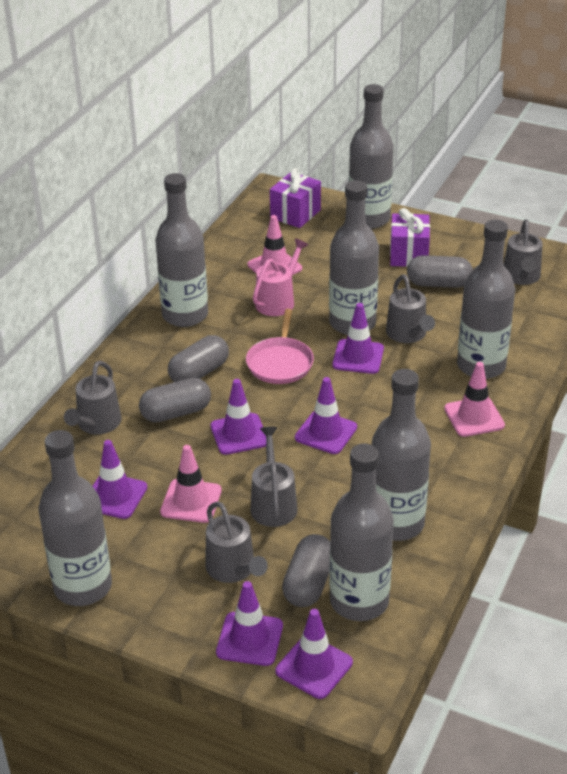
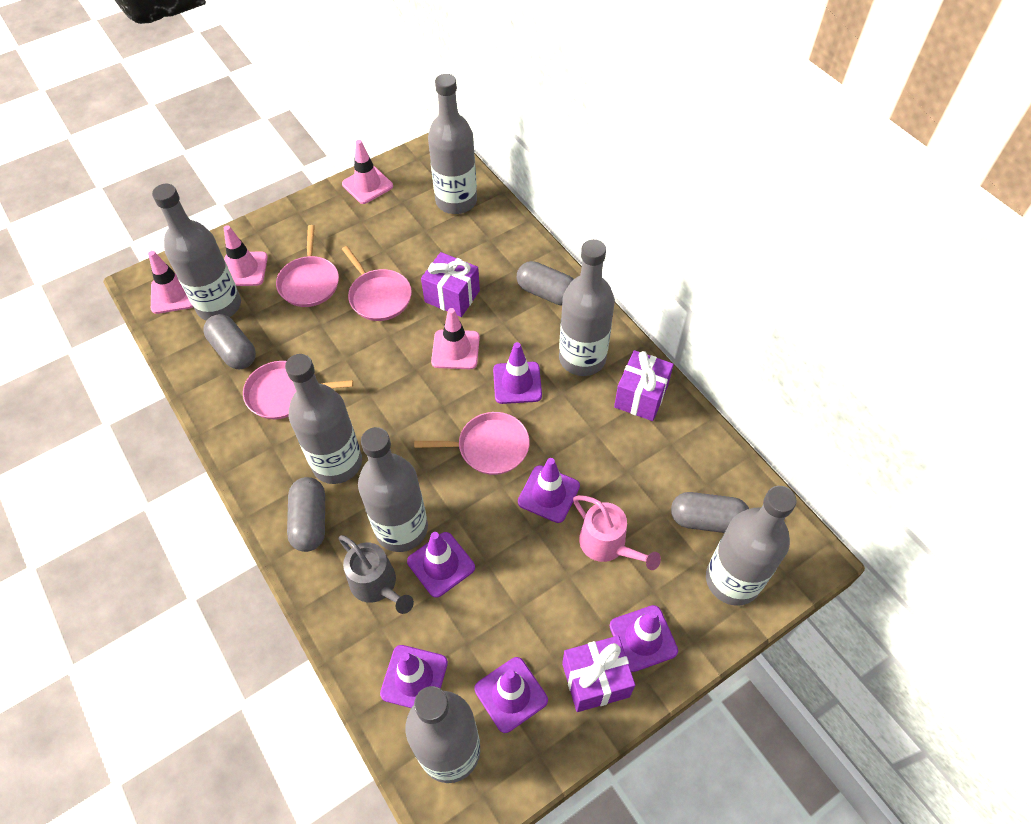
grey watering can: 5 -> 1
pink pan: 1 -> 4
pink traffic cone: 3 -> 4
purple gift: 2 -> 3

